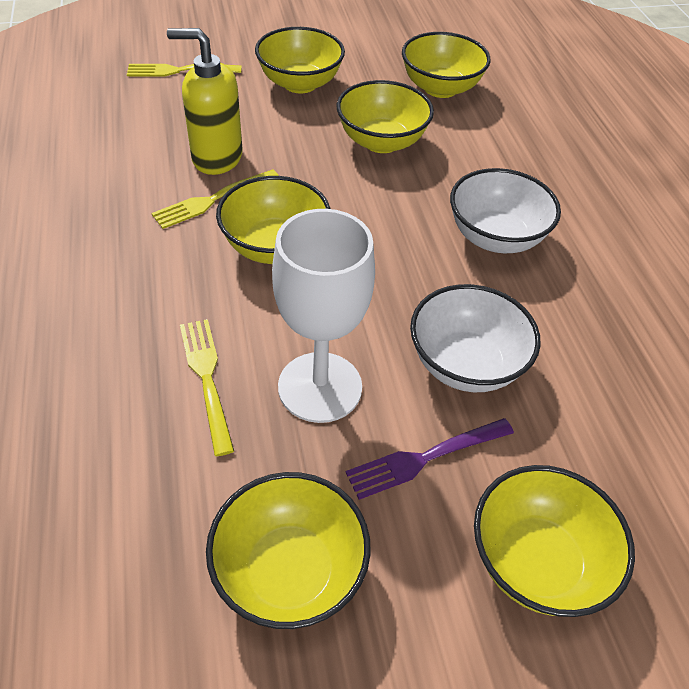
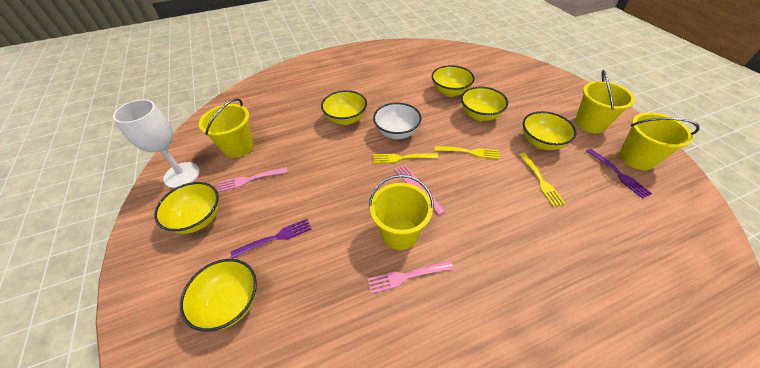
pink fork: 0 -> 3
purple fork: 1 -> 2
white bowl: 2 -> 1
yellow bucket: 0 -> 4
yellow soap dispenser: 1 -> 0

